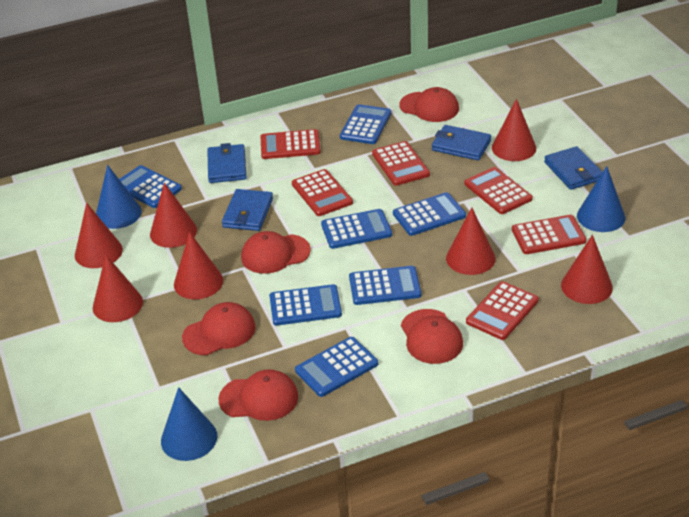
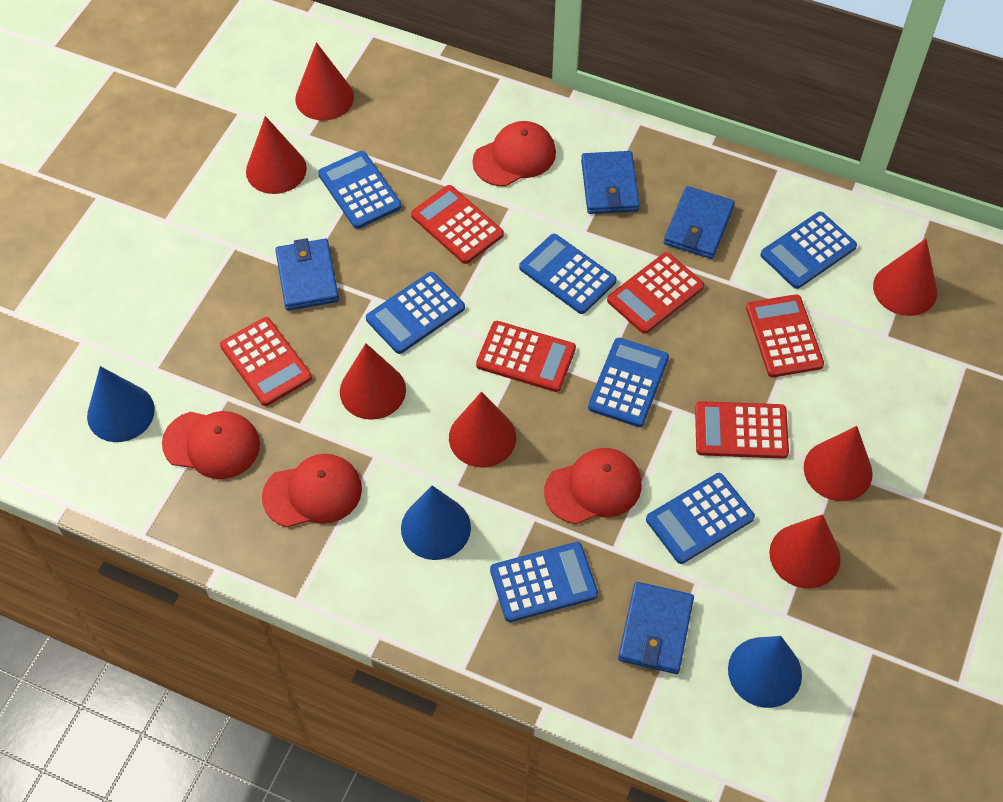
red cap: 5 -> 4

